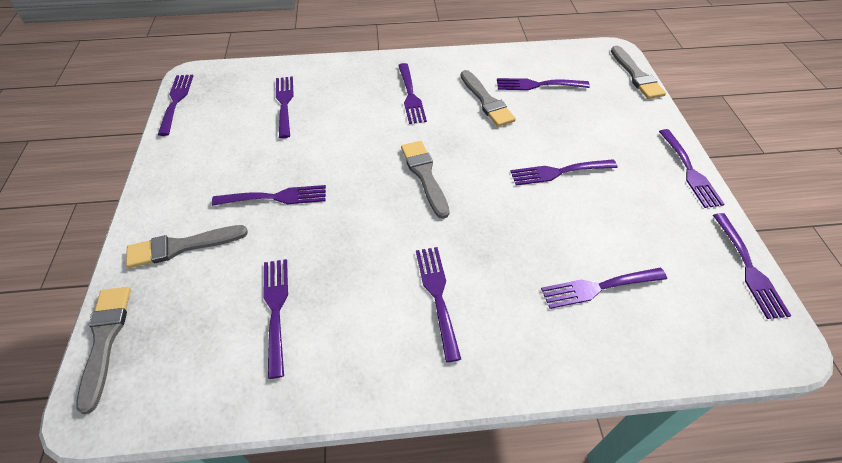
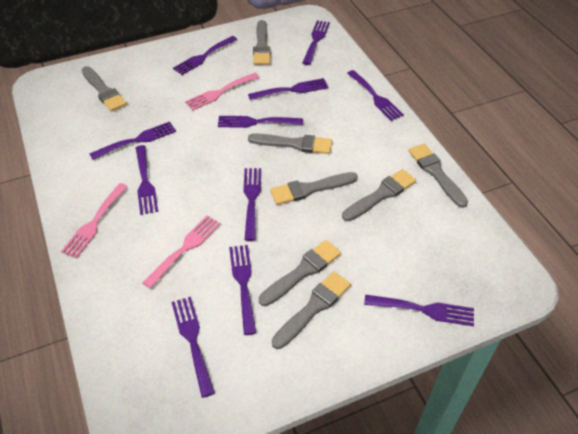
grey brush: 5 -> 8
pink fork: 0 -> 3

